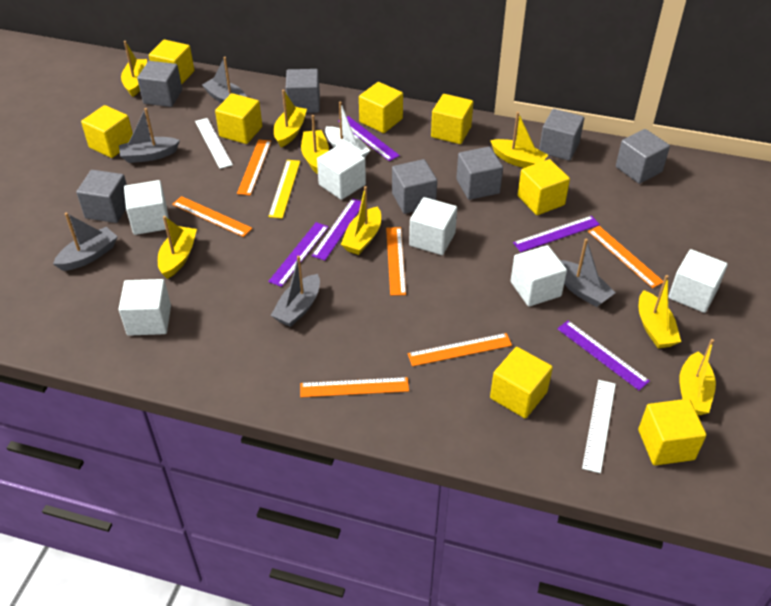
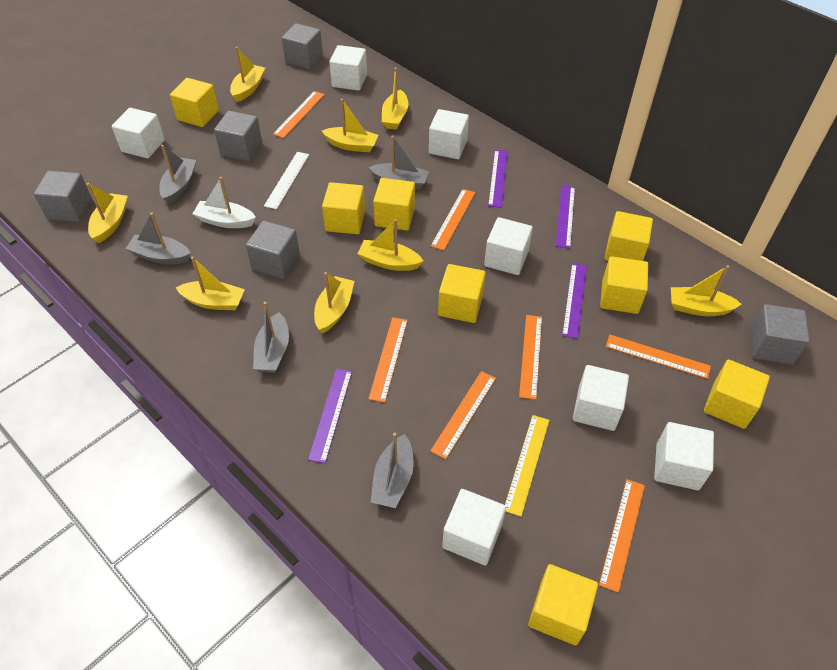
grey cube: 7 -> 5
orange ruler: 6 -> 7
purple ruler: 5 -> 4
white cube: 6 -> 7
white ruler: 2 -> 1

